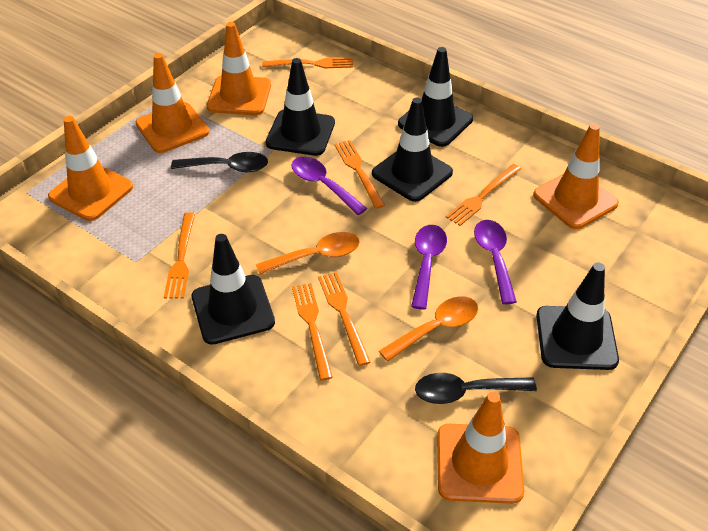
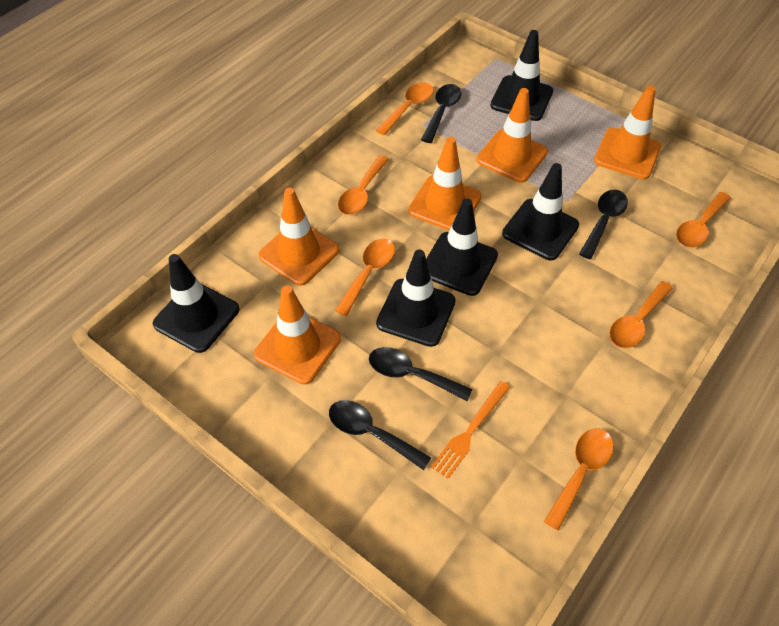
black spoon: 2 -> 4
orange fork: 6 -> 1
orange spoon: 2 -> 6
purple spoon: 3 -> 0

